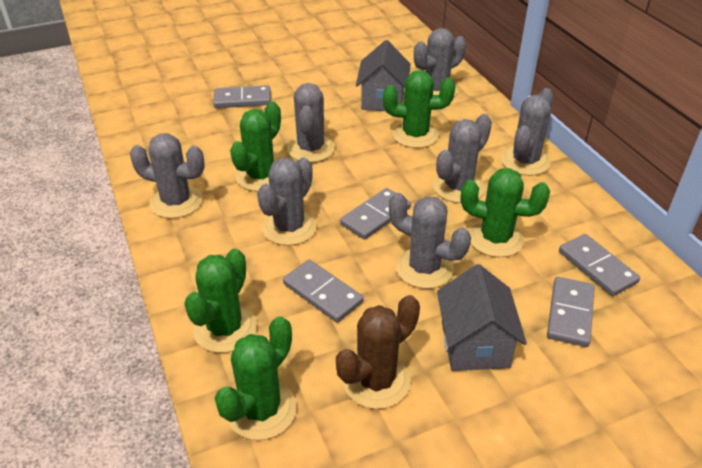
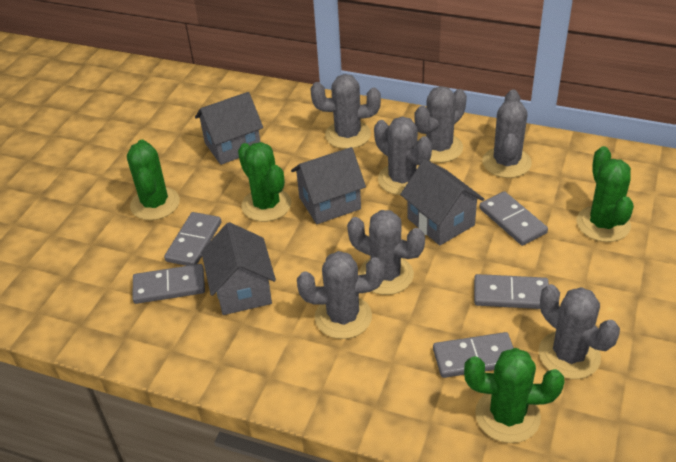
brown cactus: 1 -> 0
green cactus: 5 -> 4
grey house: 2 -> 4

